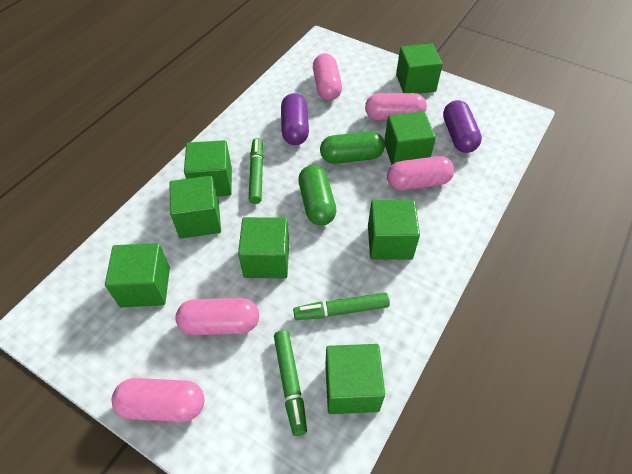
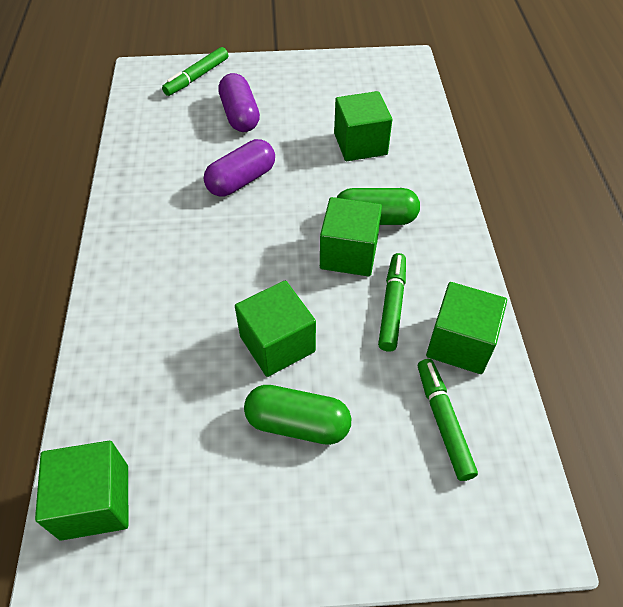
green cube: 8 -> 5
pink capsule: 5 -> 0

